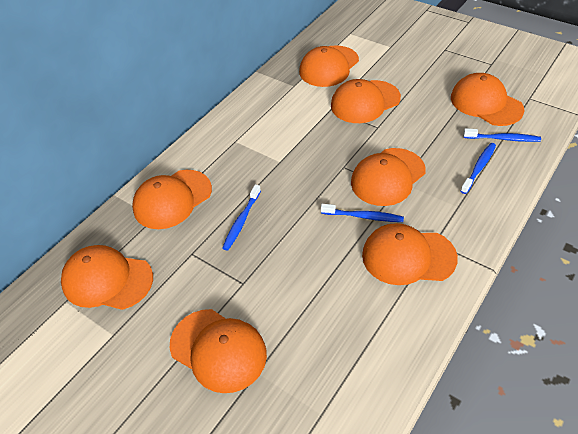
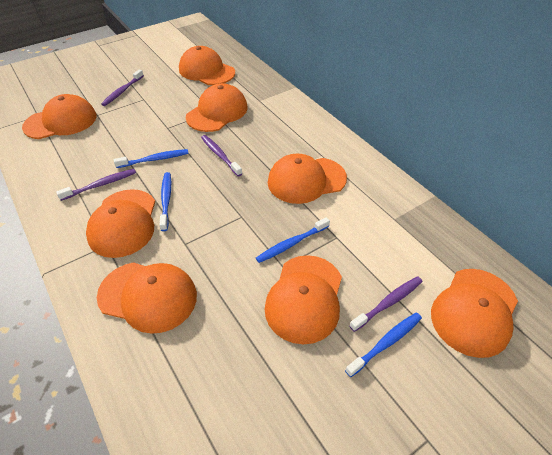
purple toothbrush: 0 -> 4

